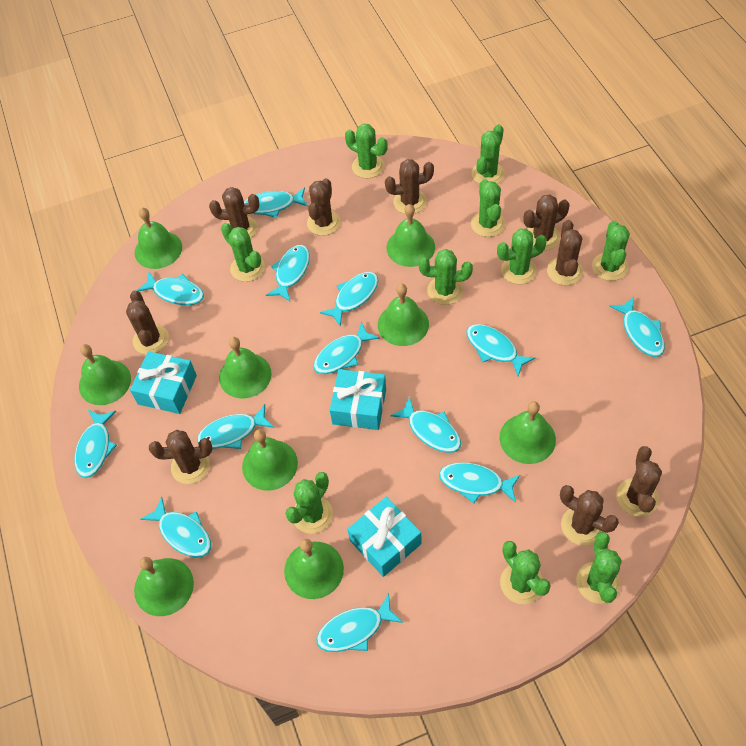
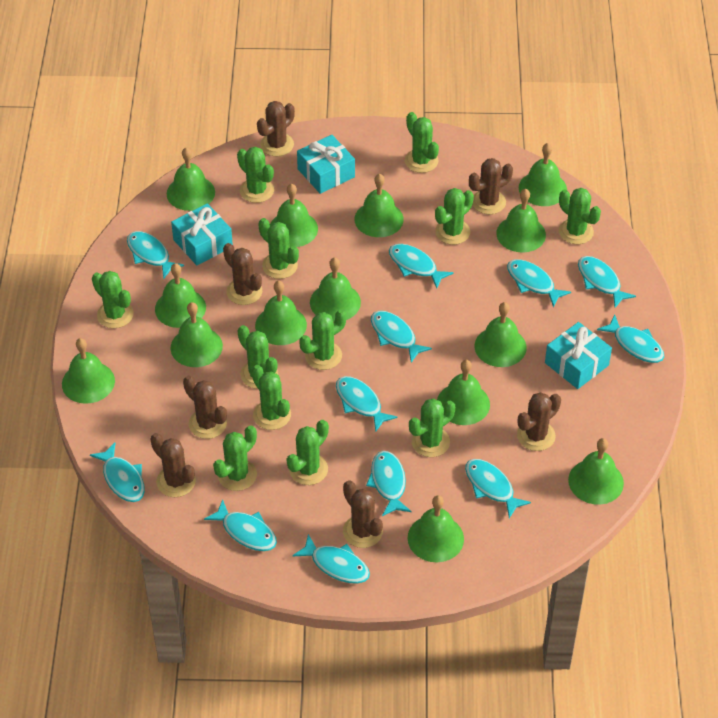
brown cactus: 9 -> 7
green bell: 9 -> 14
green cactus: 10 -> 12
turquoise fish: 13 -> 12

